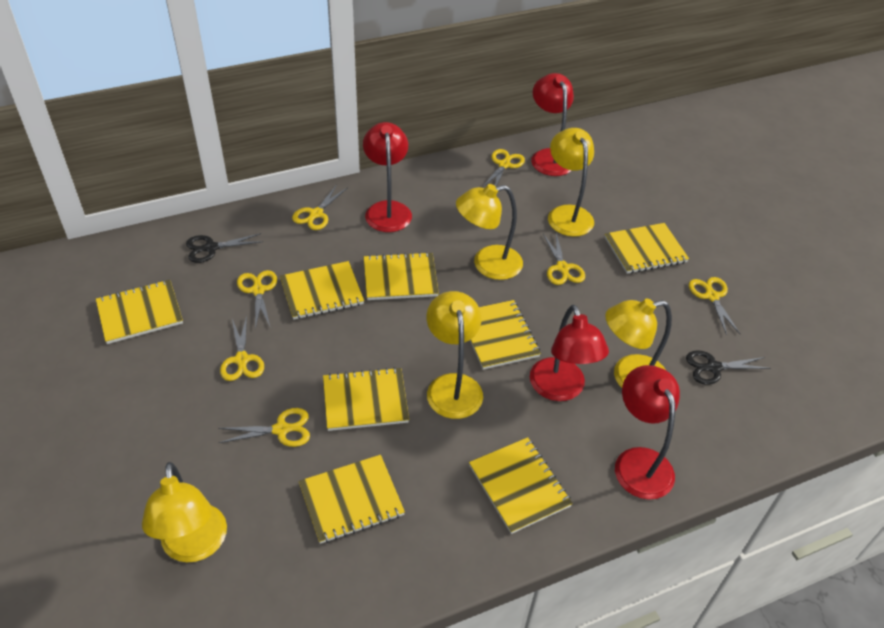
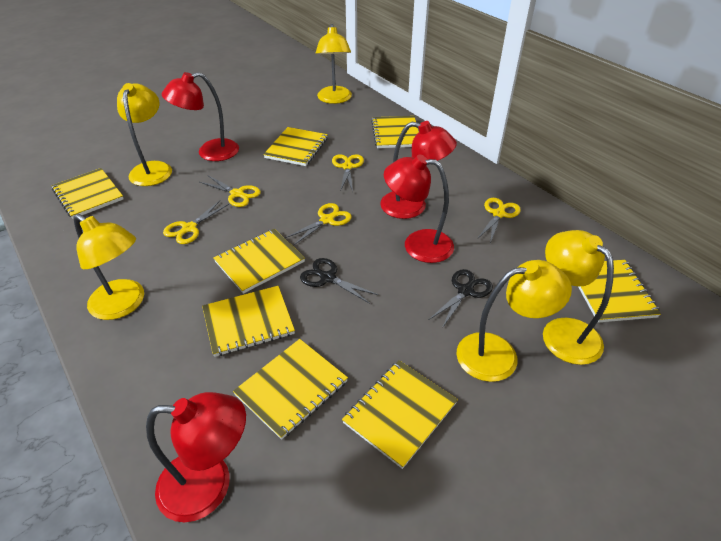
yellow scissors: 7 -> 5

